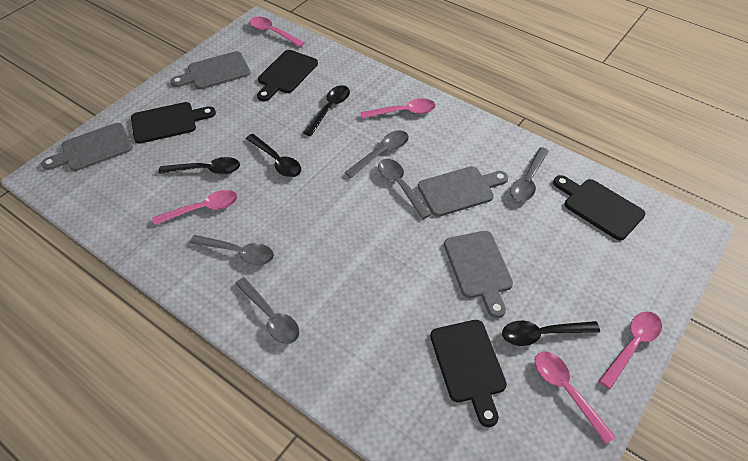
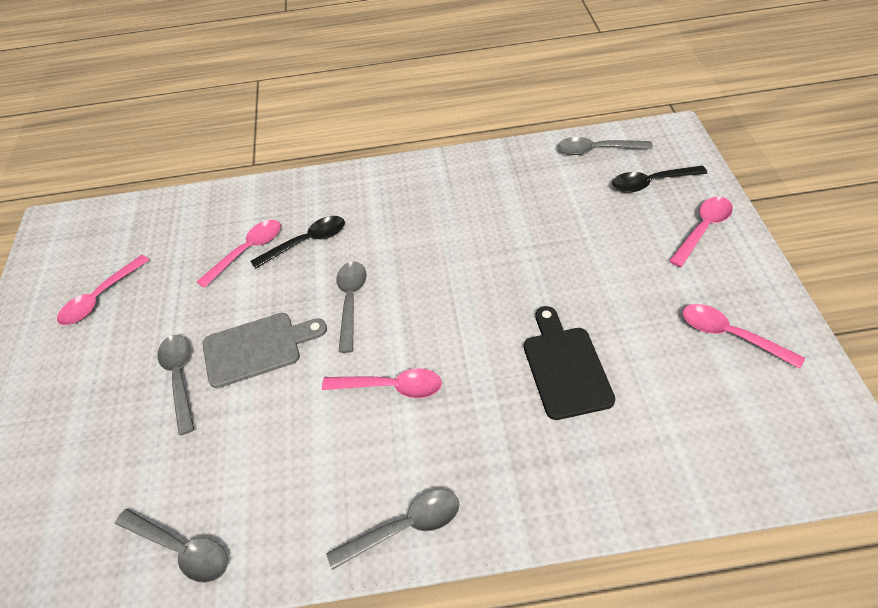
black cutting board: 4 -> 1
black spoon: 4 -> 2
grey cutting board: 4 -> 1

